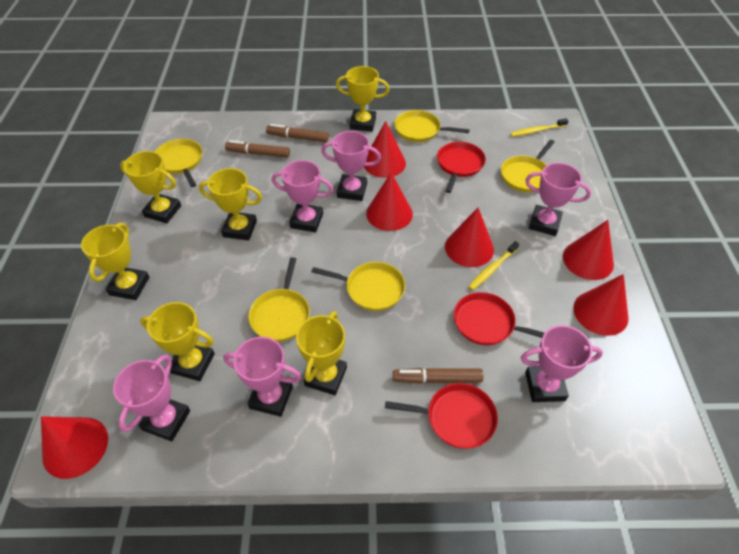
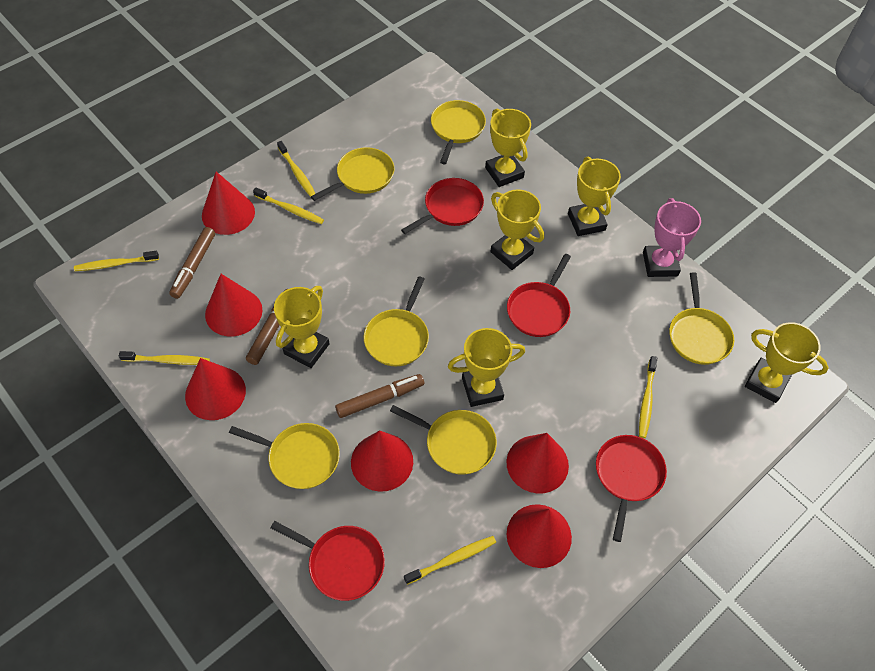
pink trophy: 6 -> 1
red pan: 3 -> 4
yellow pan: 5 -> 6
yellow toothbrush: 2 -> 6

